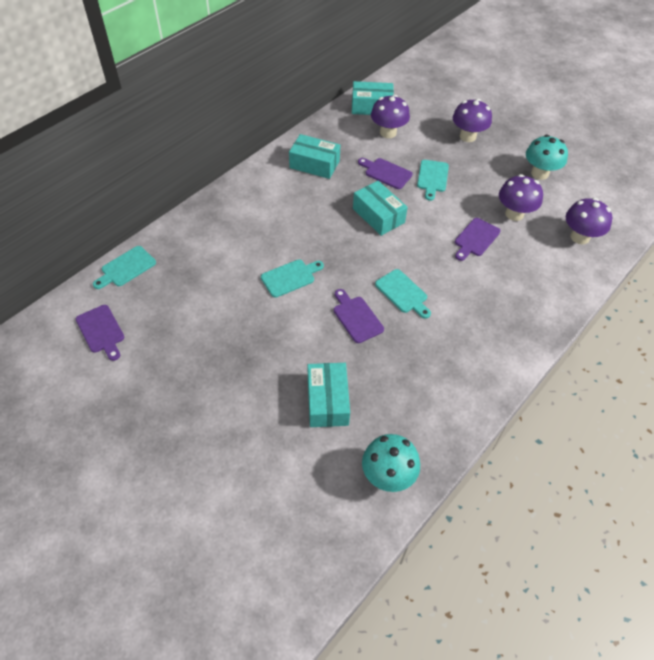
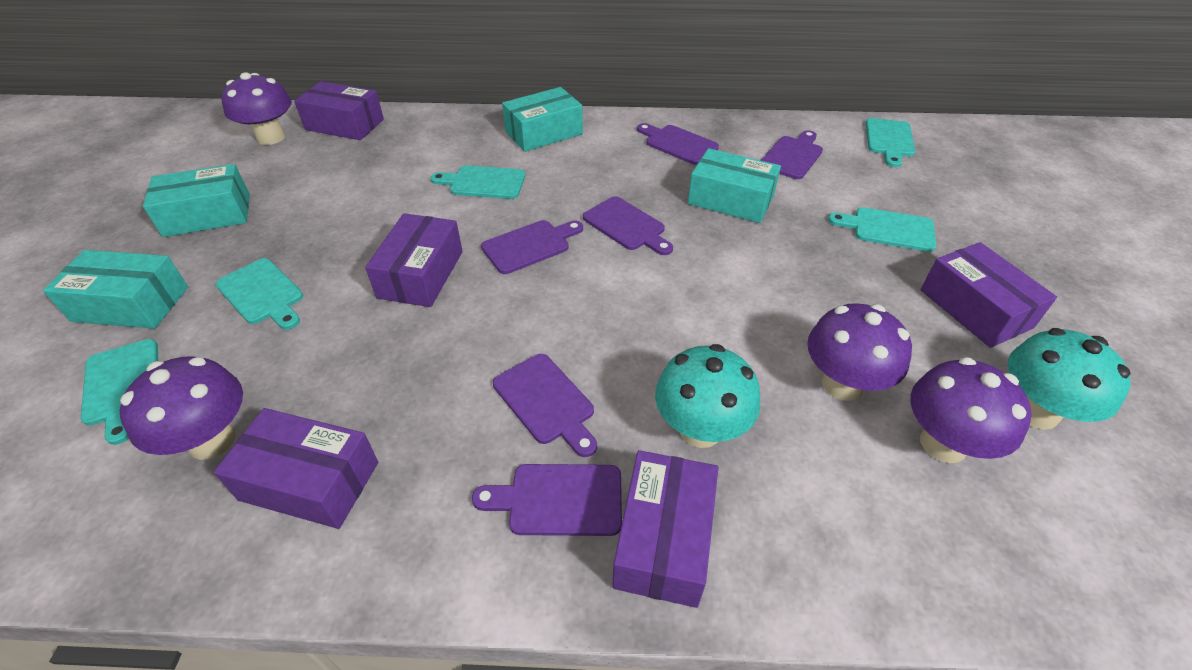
purple box: 0 -> 5
purple cutting board: 4 -> 6
turquoise cutting board: 4 -> 5

